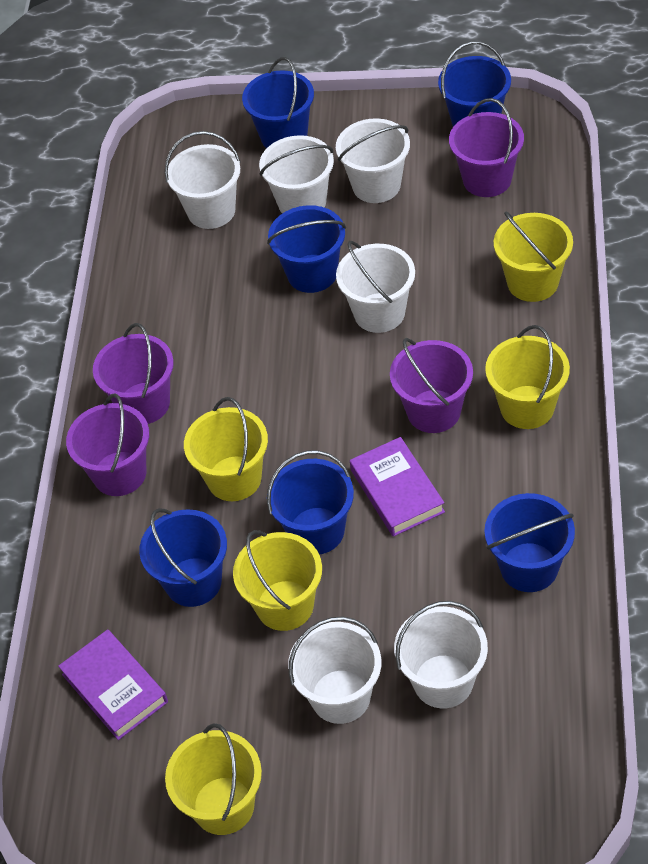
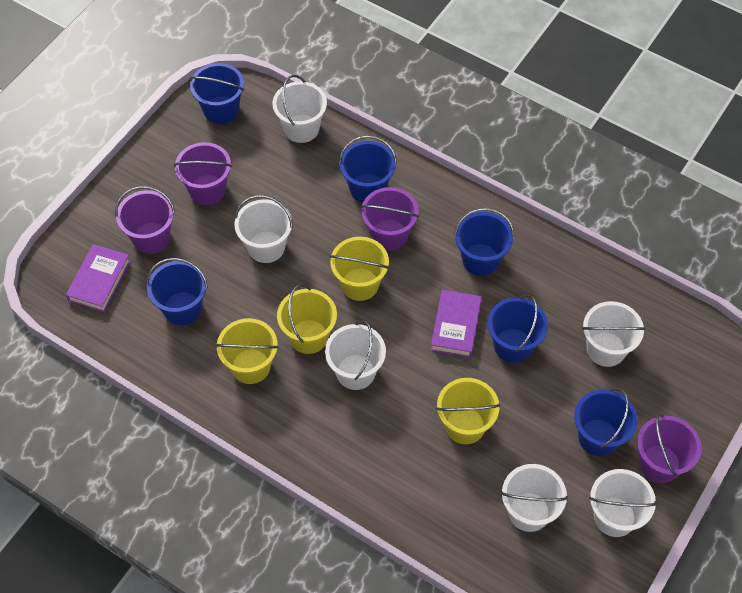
yellow bucket: 5 -> 4

